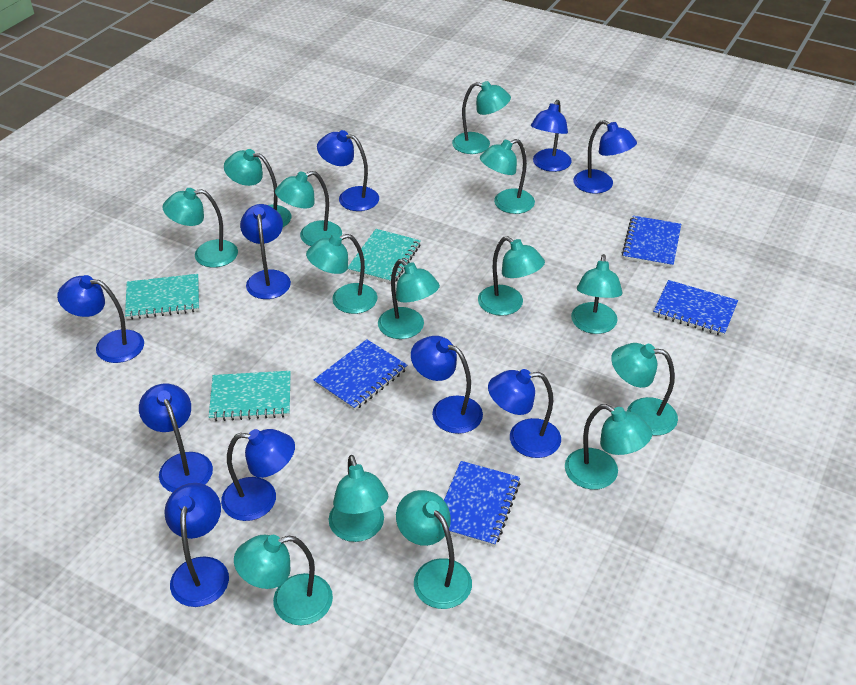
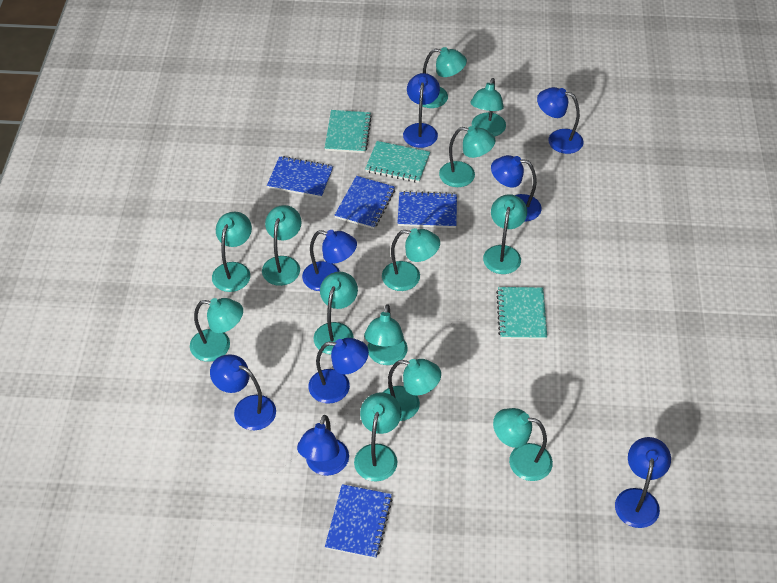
blue lamp: 10 -> 8
turquoise lamp: 14 -> 13

